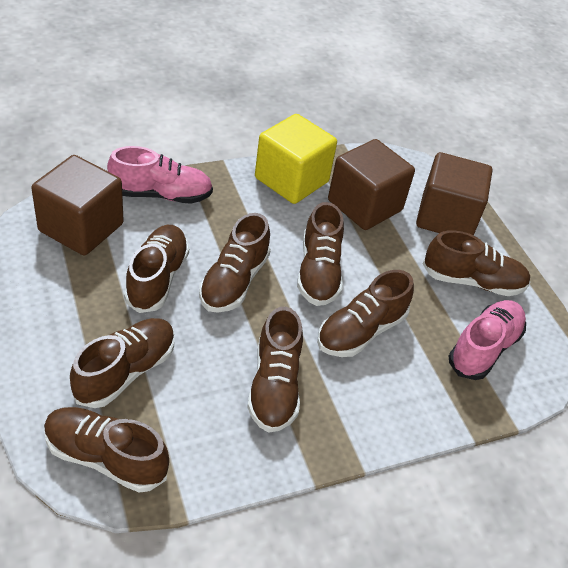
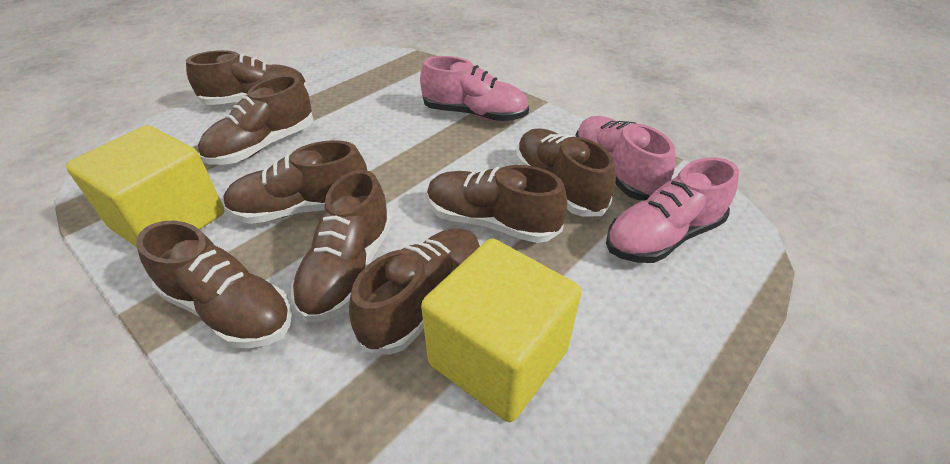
brown cube: 3 -> 0
pink shoe: 2 -> 3
yellow cube: 1 -> 2

